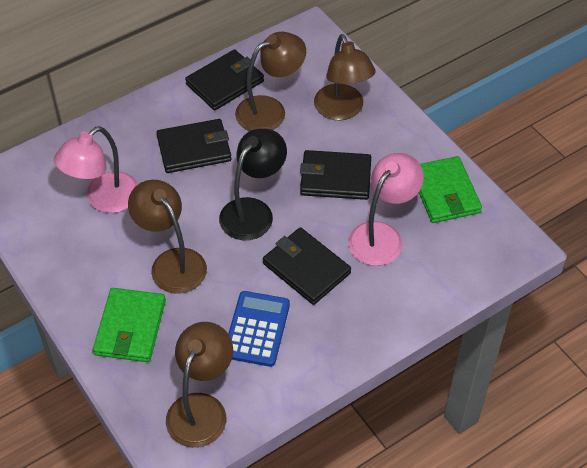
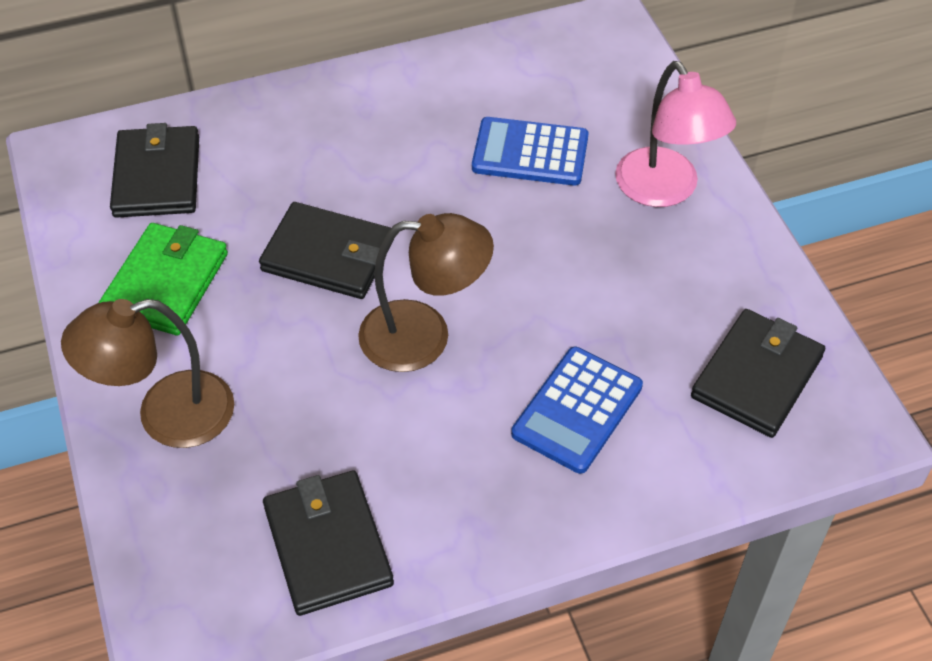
black lamp: 1 -> 0
blue calculator: 1 -> 2
brown lamp: 4 -> 2
green wallet: 2 -> 1
pink lamp: 2 -> 1

